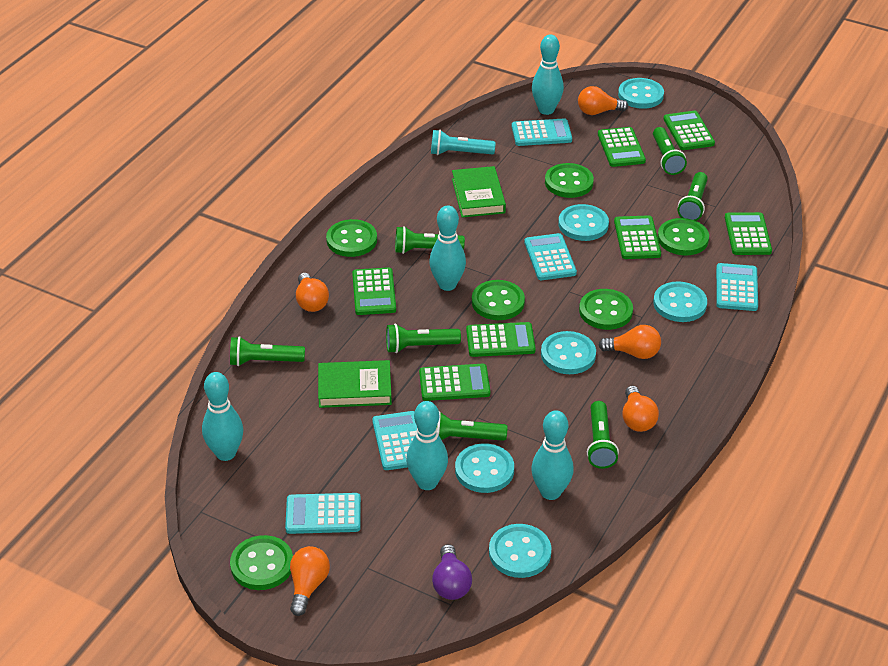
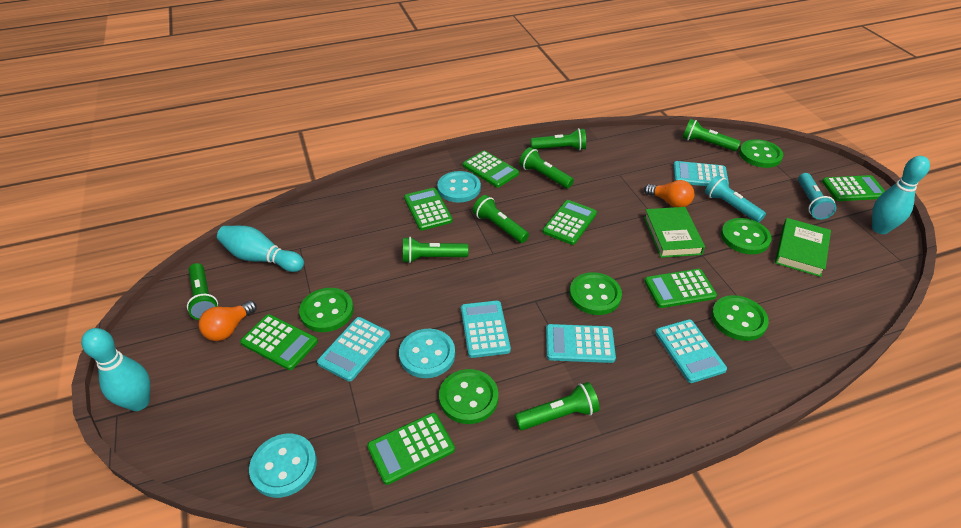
orange light bulb: 5 -> 2
purple light bulb: 1 -> 0
turquoise bowling pin: 5 -> 3
turquoise button: 6 -> 3
turquoise flashlight: 1 -> 2

